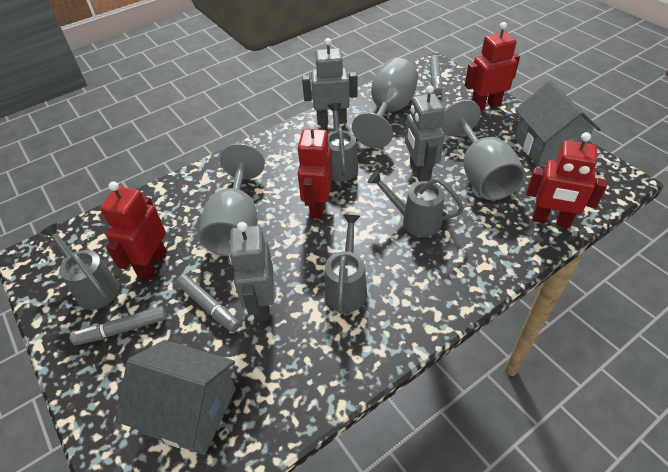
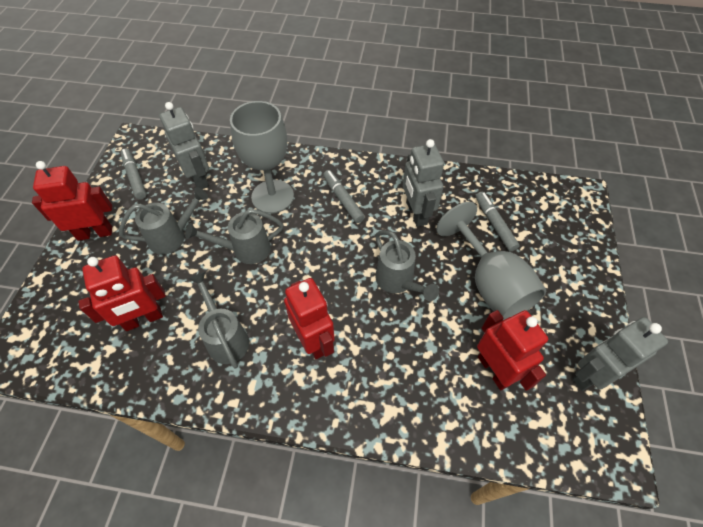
grey goblet: 3 -> 2
grey house: 2 -> 0

